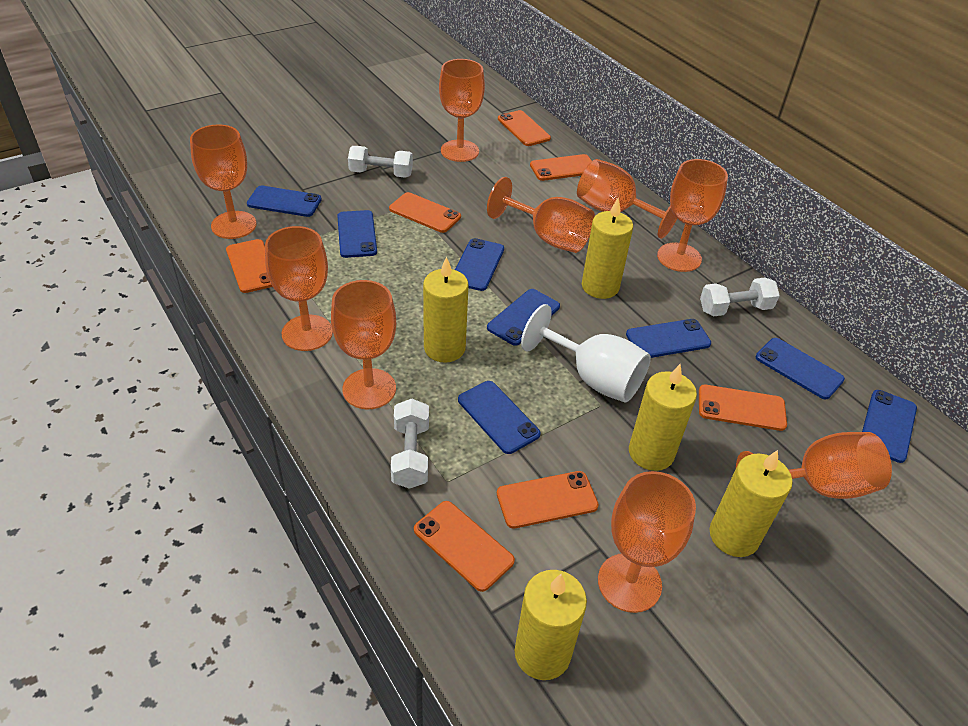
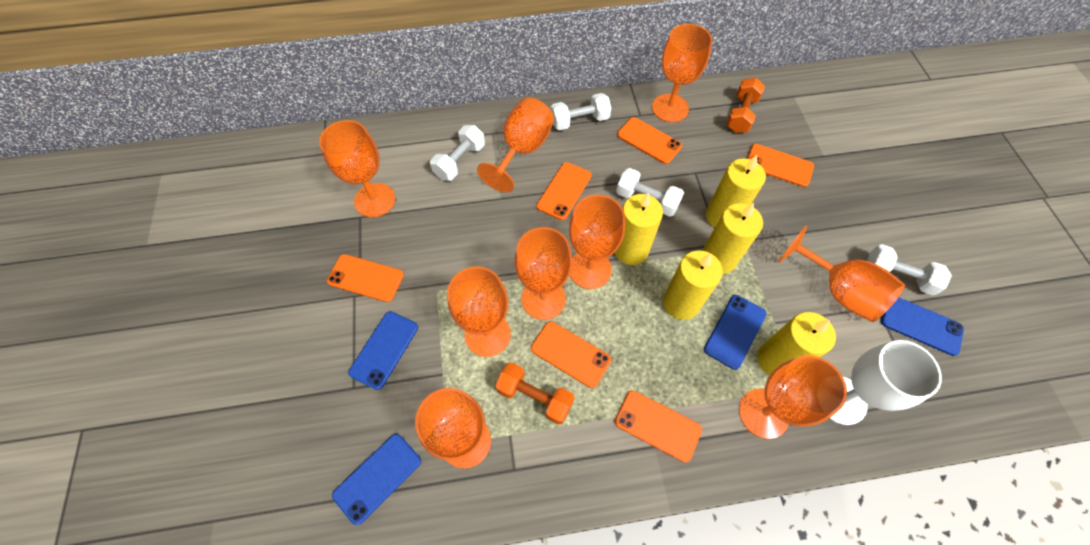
blue phone: 8 -> 4
orange dumbbell: 0 -> 2
orange phone: 7 -> 6
white dumbbell: 3 -> 4

